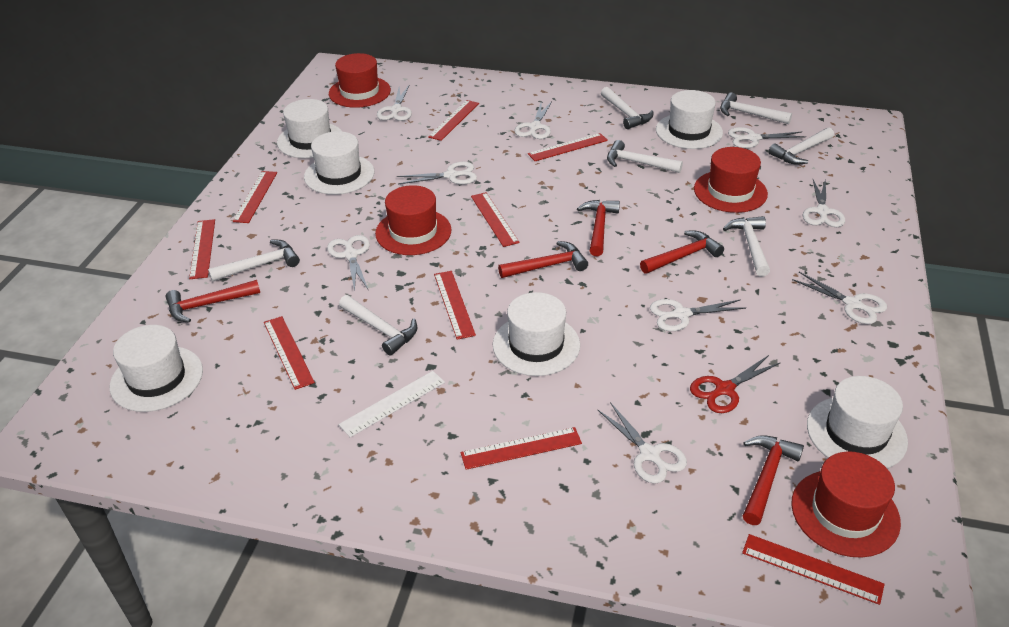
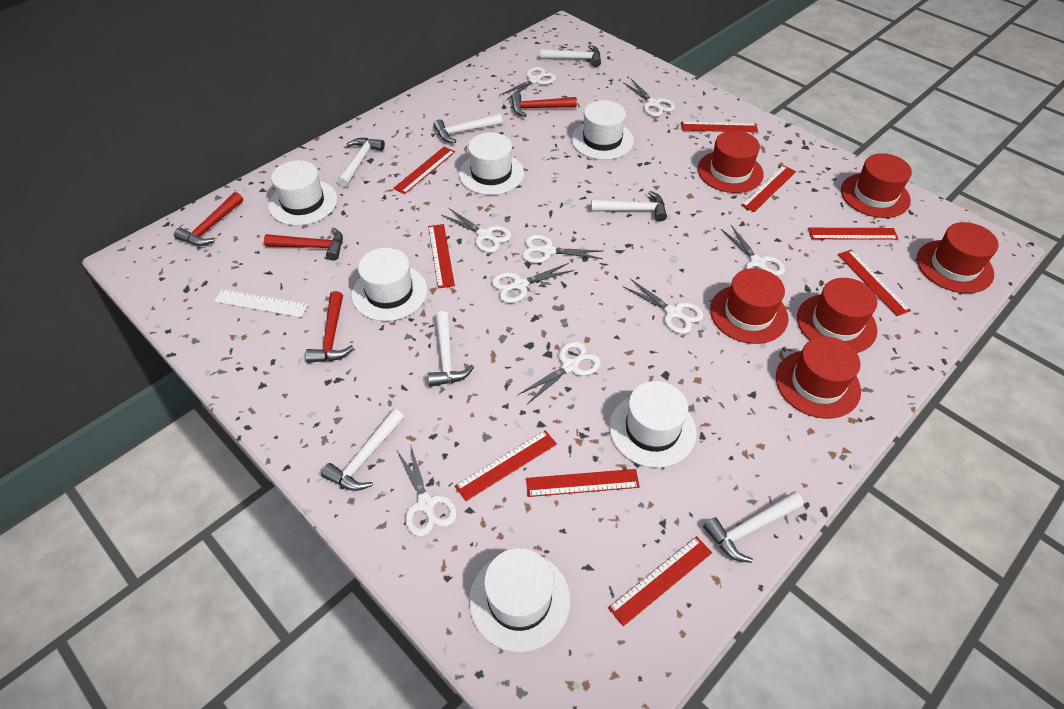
red hammer: 5 -> 4
red hat: 4 -> 6
red scissors: 1 -> 0

